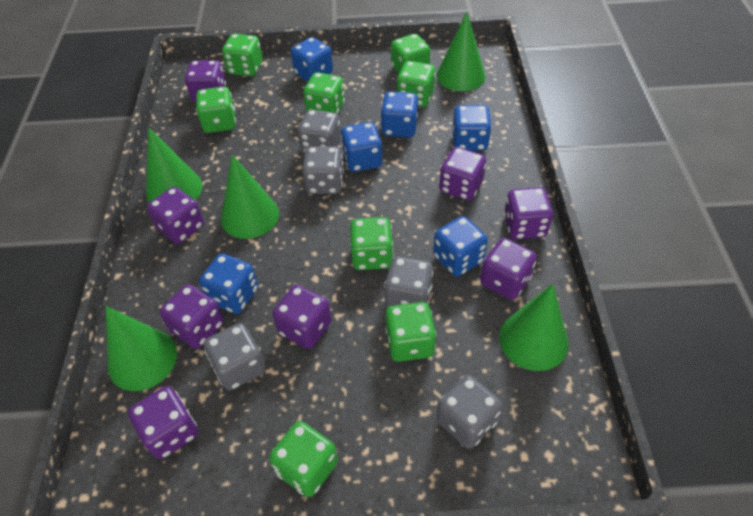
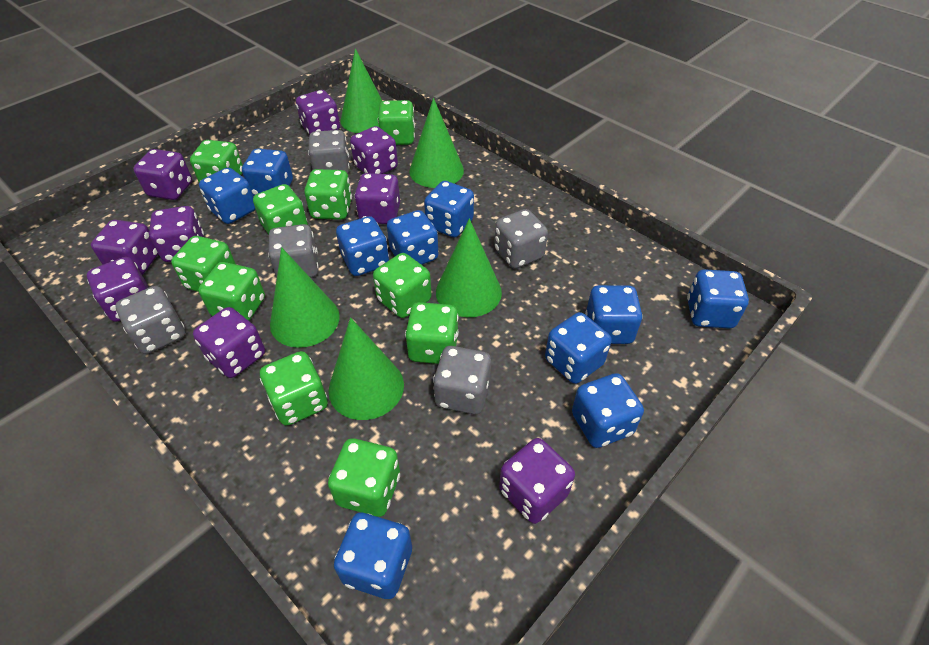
blue dice: 6 -> 10
green dice: 8 -> 10
purple dice: 8 -> 9

